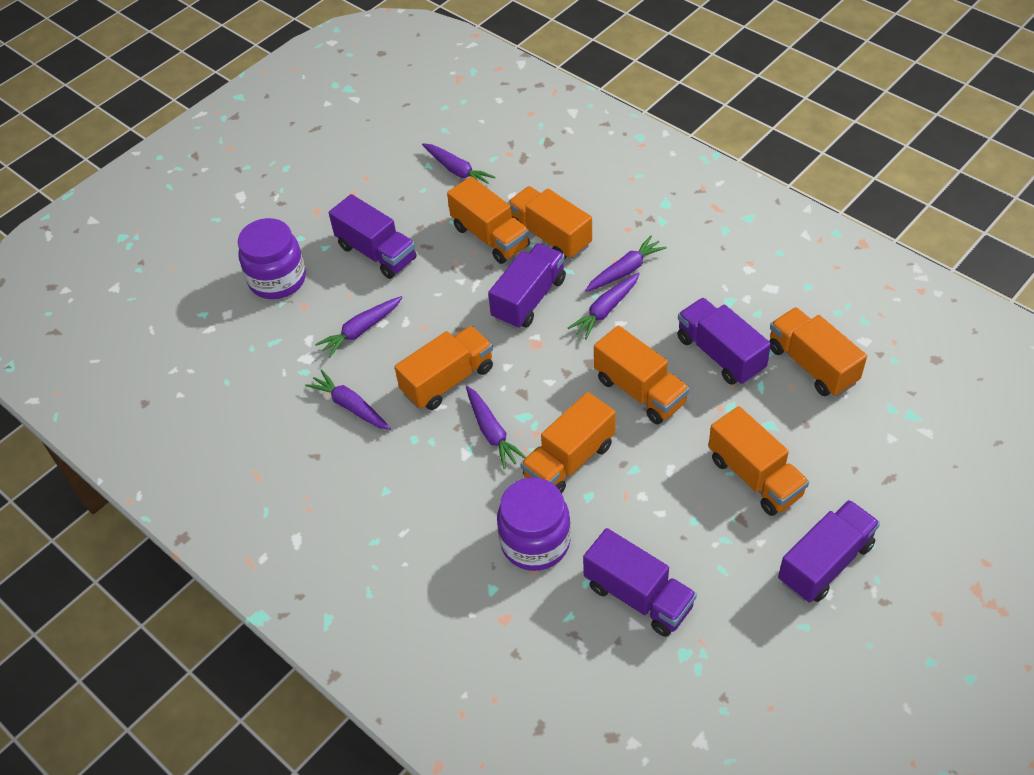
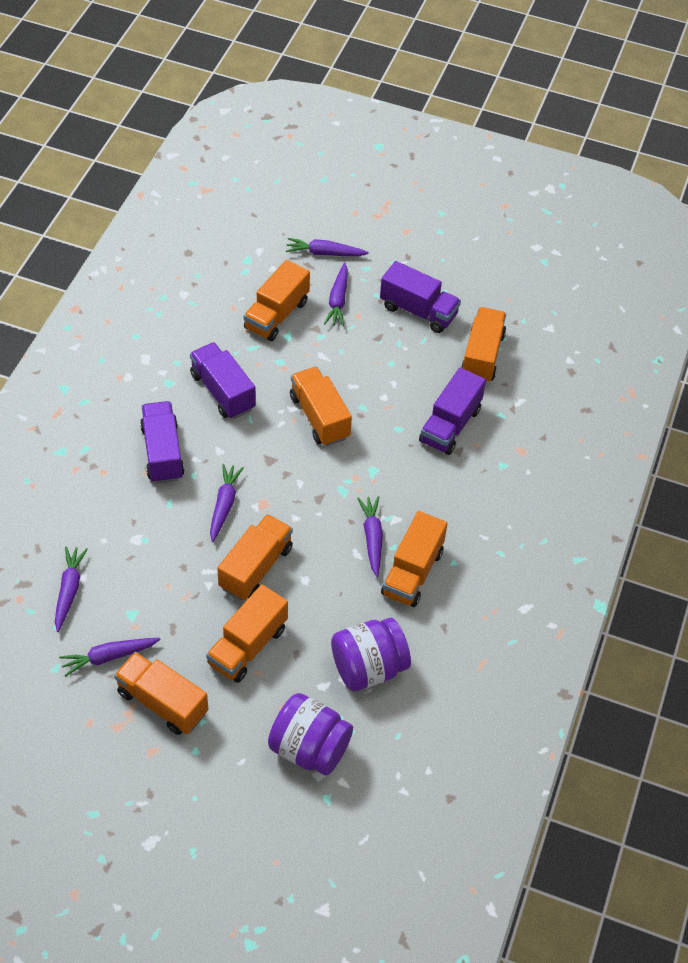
purple truck: 5 -> 4

